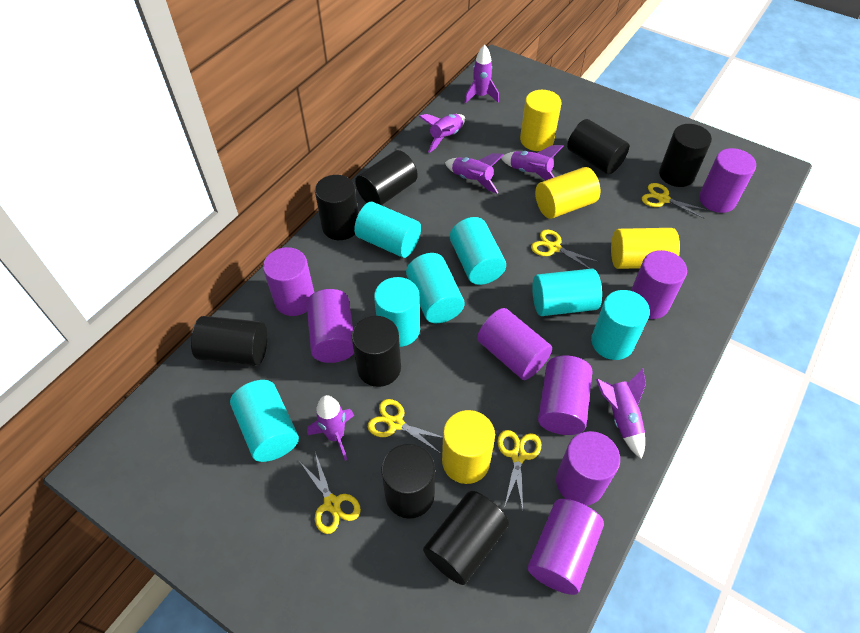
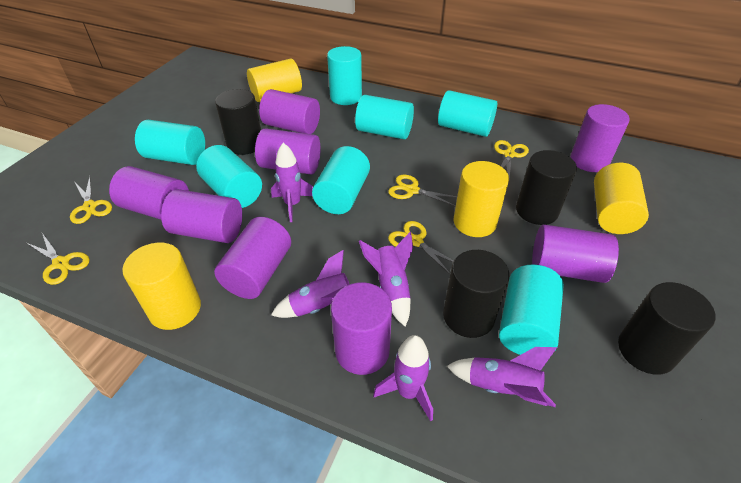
black cylinder: 8 -> 4
purple rocket: 6 -> 5

